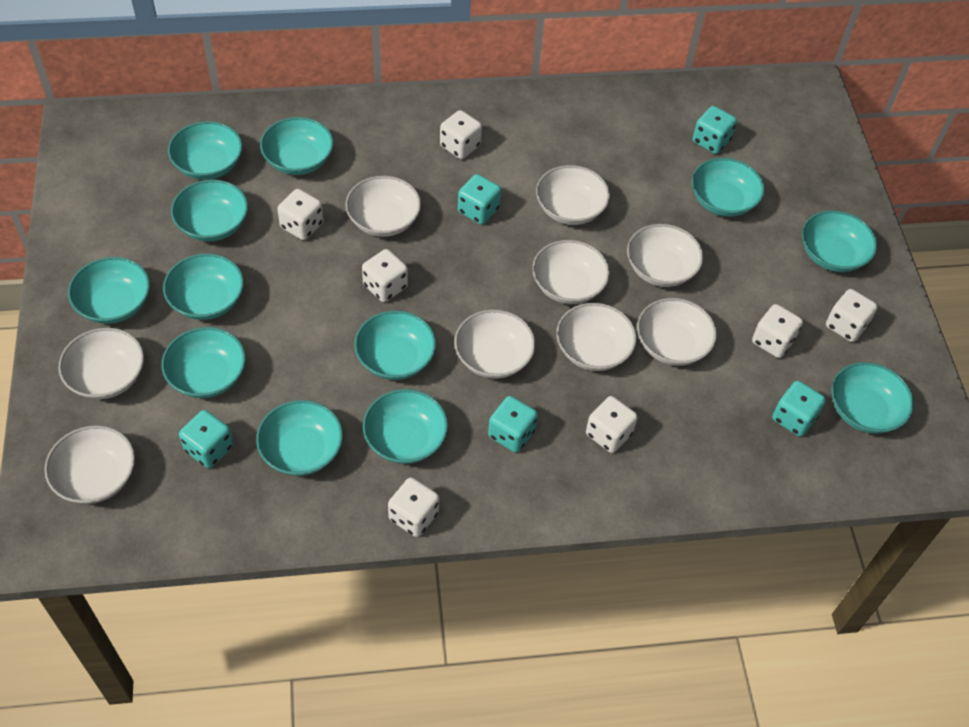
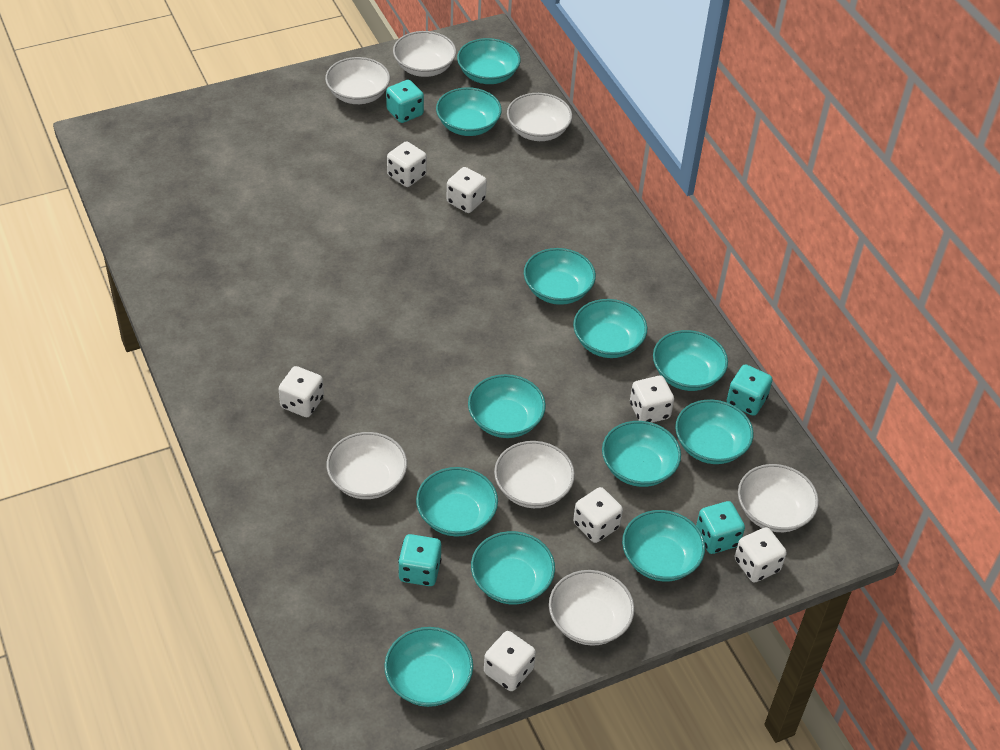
turquoise dice: 5 -> 4
white bowl: 9 -> 7

